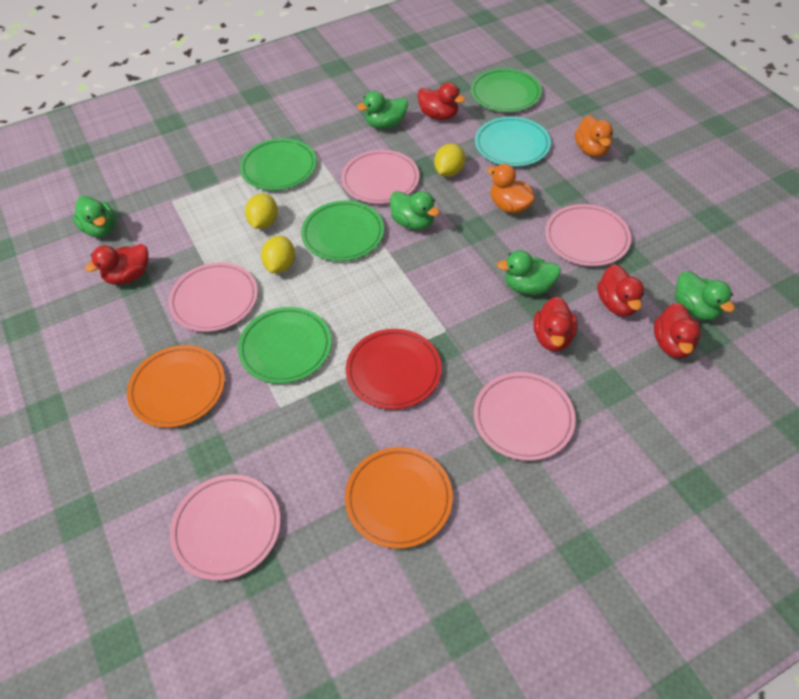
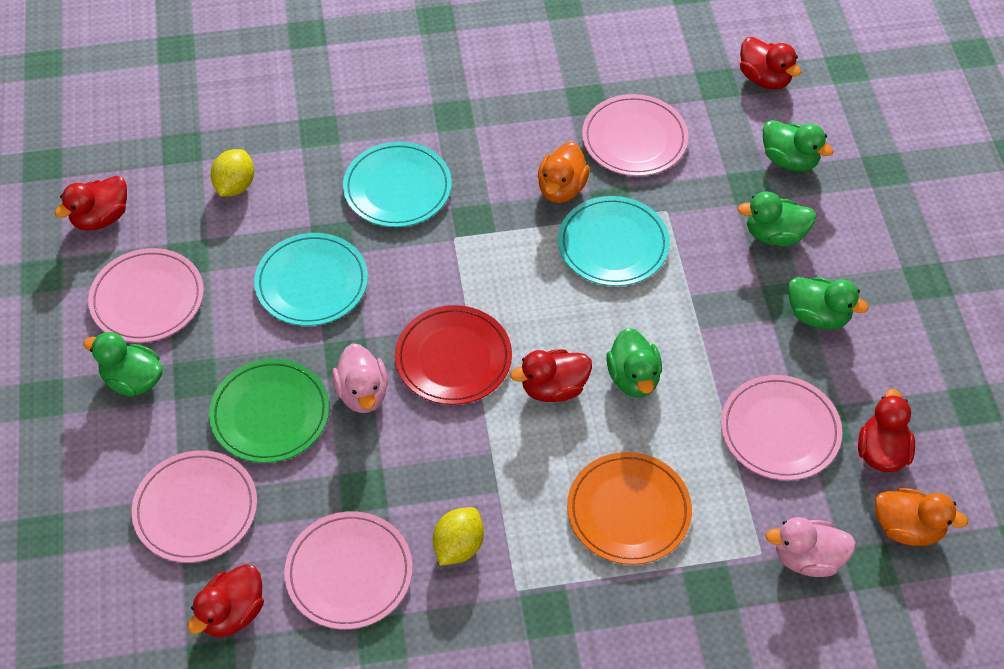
green plate: 4 -> 1
orange plate: 2 -> 1
pink duck: 0 -> 2
turquoise plate: 1 -> 3
yellow lemon: 3 -> 2

